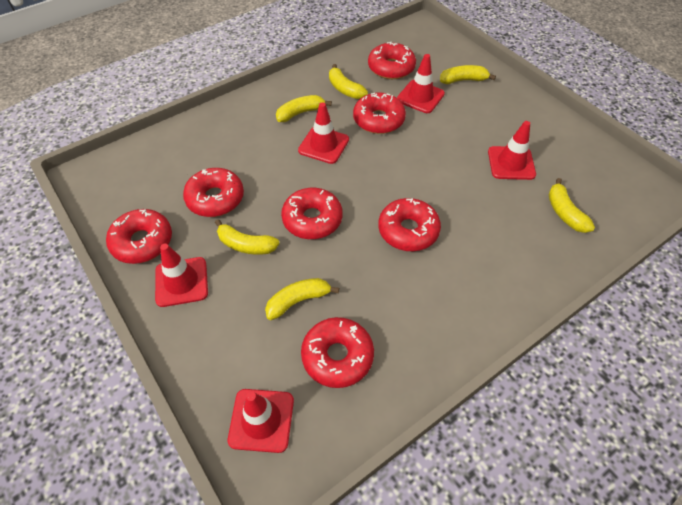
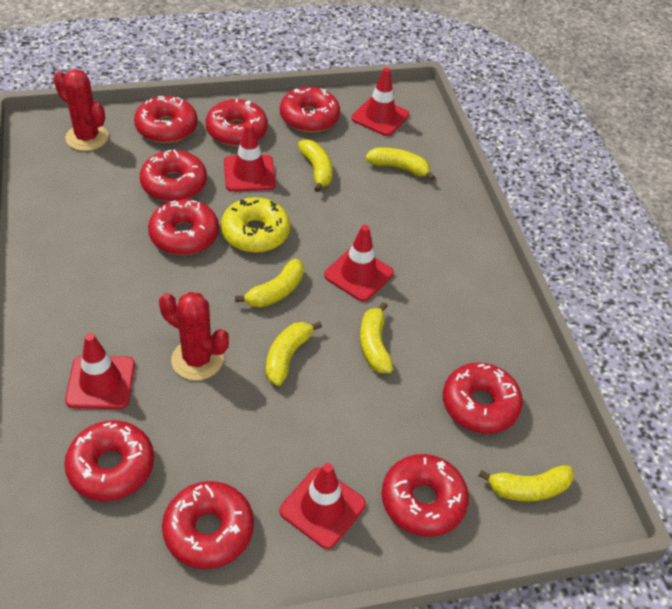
red cactus: 0 -> 2
red donut: 7 -> 9
yellow donut: 0 -> 1

